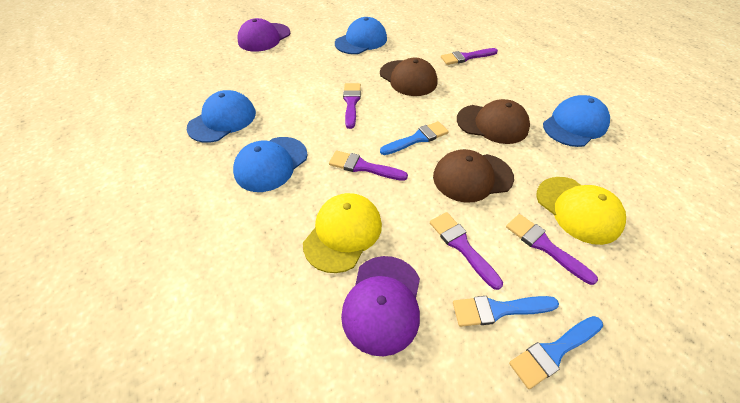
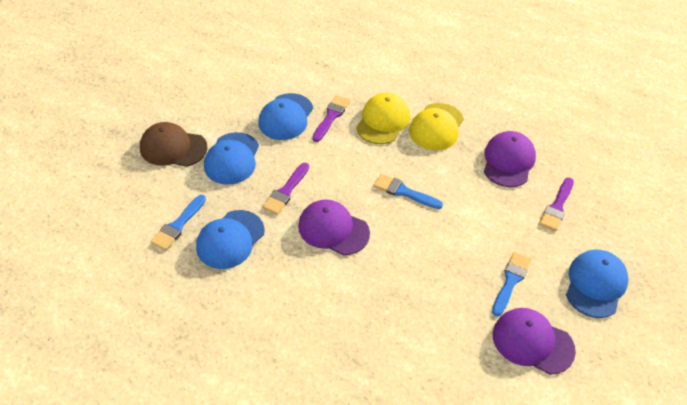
brown cap: 3 -> 1
purple brush: 5 -> 3
purple cap: 2 -> 3

